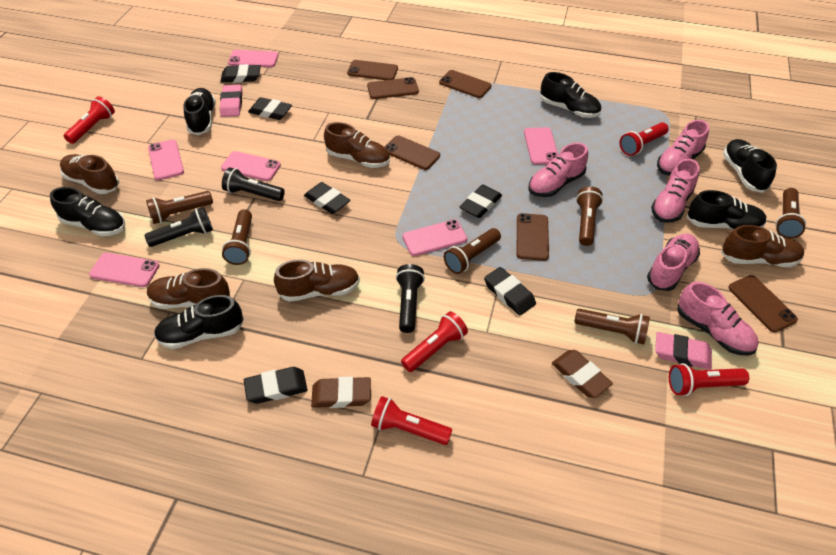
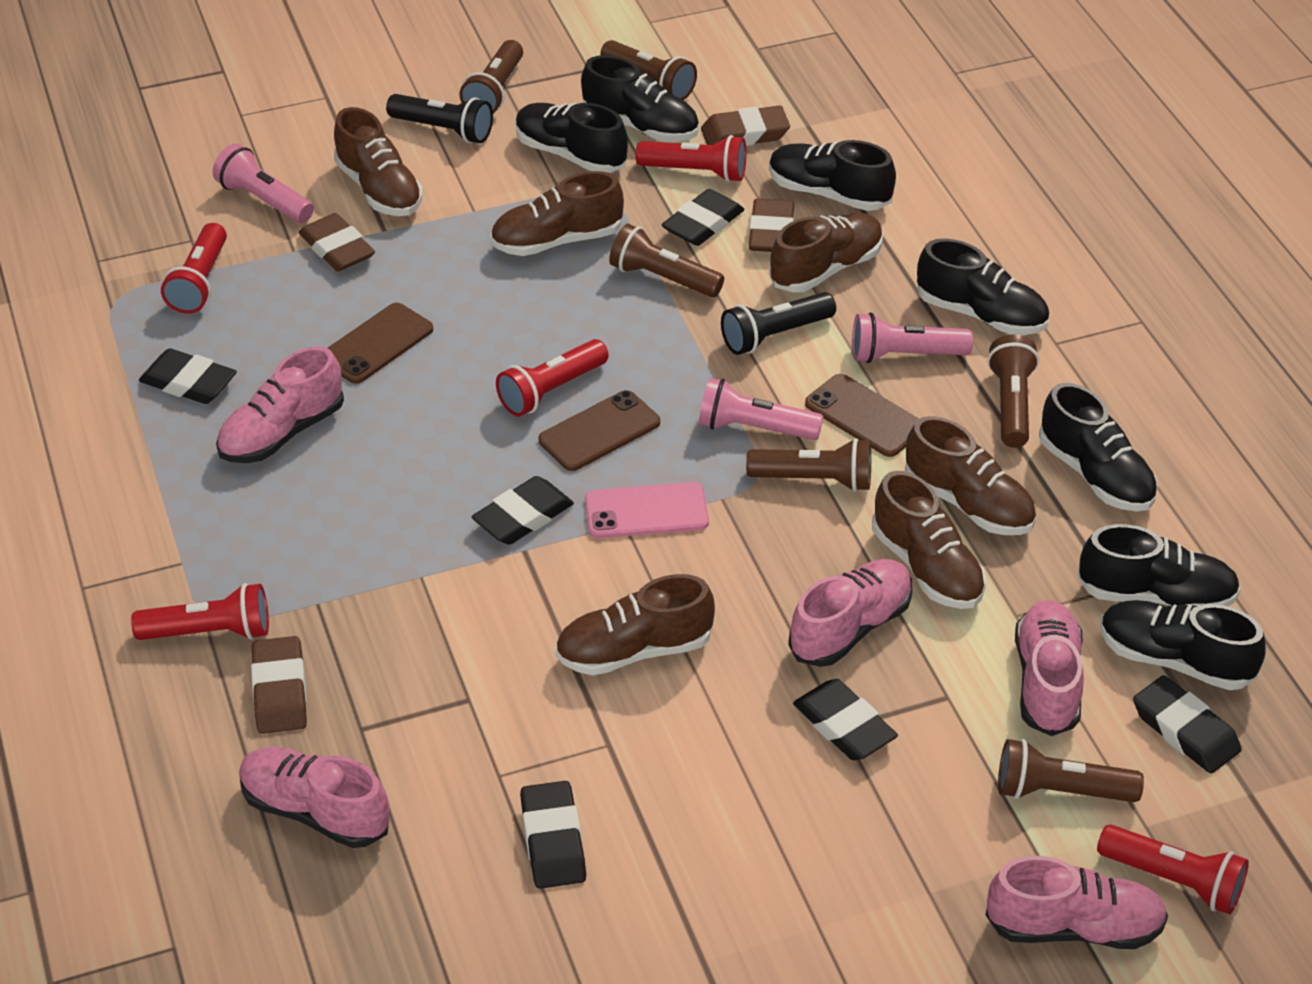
black flashlight: 3 -> 2
black shoe: 6 -> 7
brown eraser: 2 -> 4
brown phone: 6 -> 3
brown shoe: 5 -> 6
pink eraser: 2 -> 0
pink flashlight: 0 -> 3
pink phone: 6 -> 1

